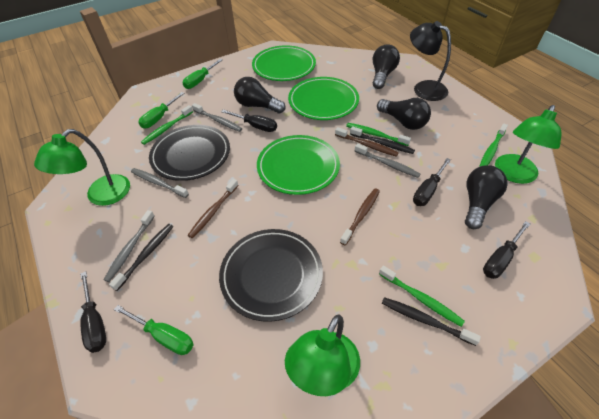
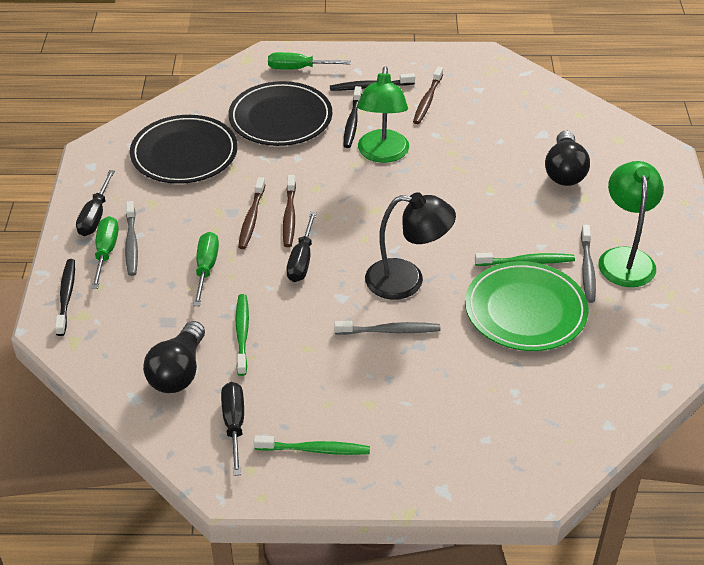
black light bulb: 4 -> 2
black screwdriver: 4 -> 3
green lamp: 3 -> 2
green plate: 3 -> 1
green toothbrush: 4 -> 3
grey toothbrush: 4 -> 3

